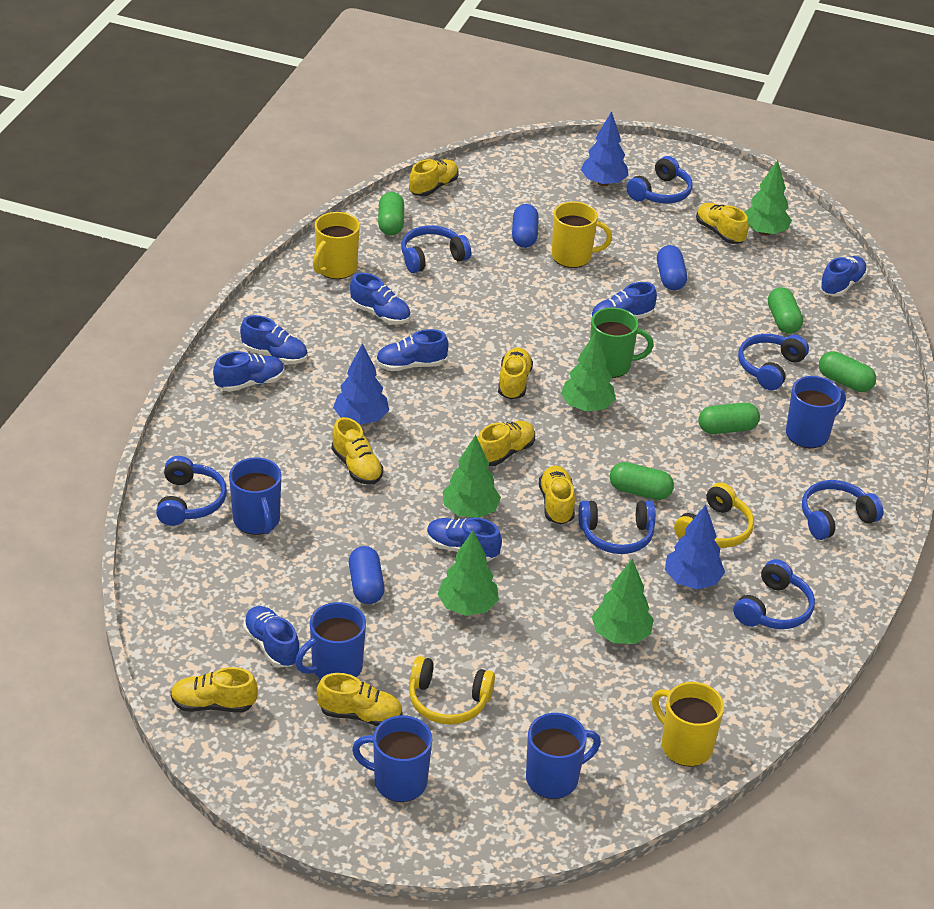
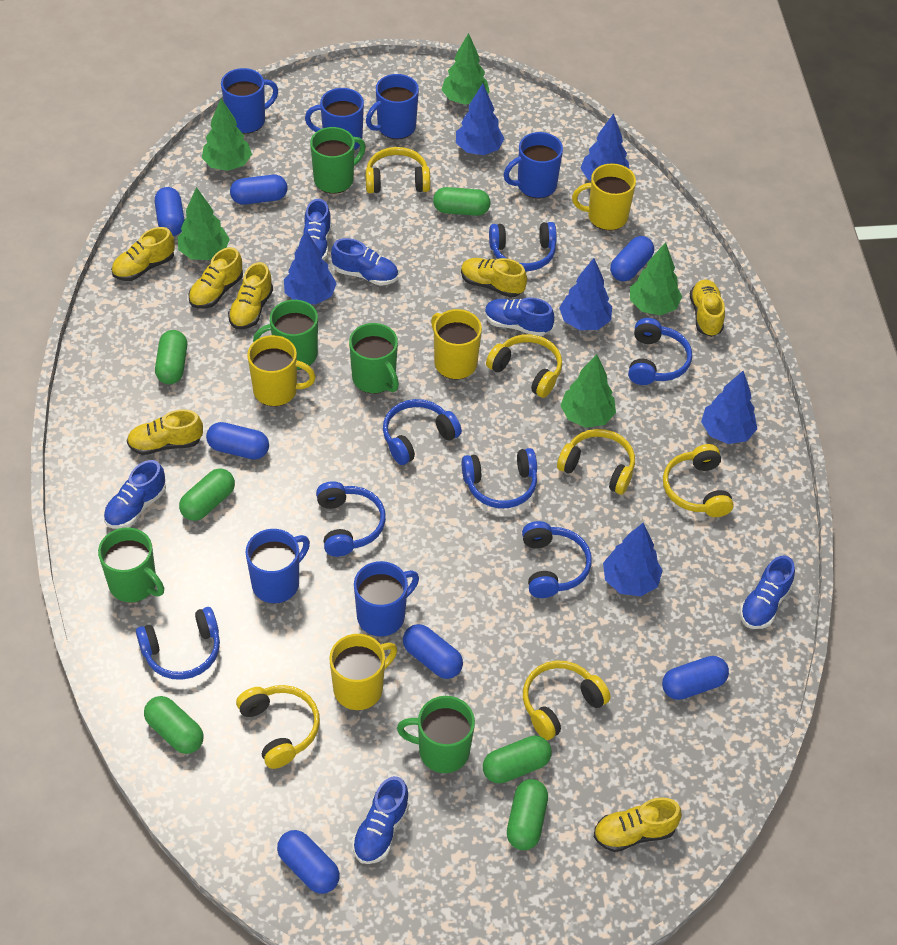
blue capsule: 3 -> 7
blue mug: 5 -> 6
blue shoe: 8 -> 6
blue tree: 3 -> 6
green capsule: 5 -> 6
green mug: 1 -> 5
yellow headphones: 2 -> 6
yellow mug: 3 -> 4
yellow shoe: 8 -> 7

